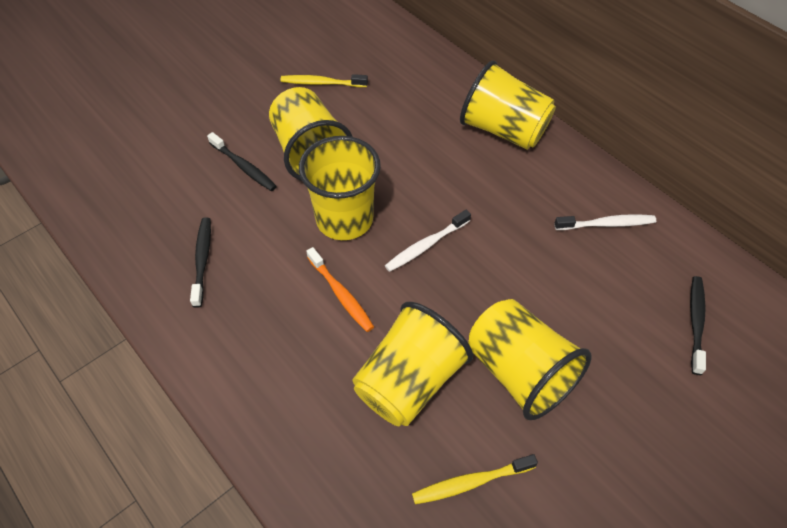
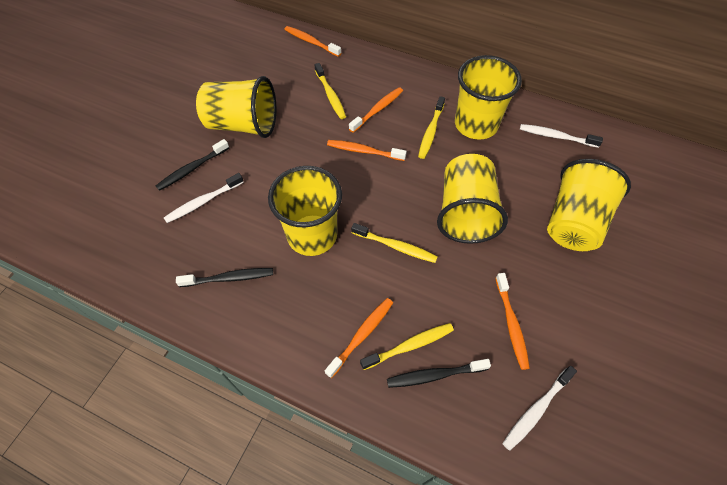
orange toothbrush: 1 -> 5
white toothbrush: 2 -> 3
yellow toothbrush: 2 -> 4

